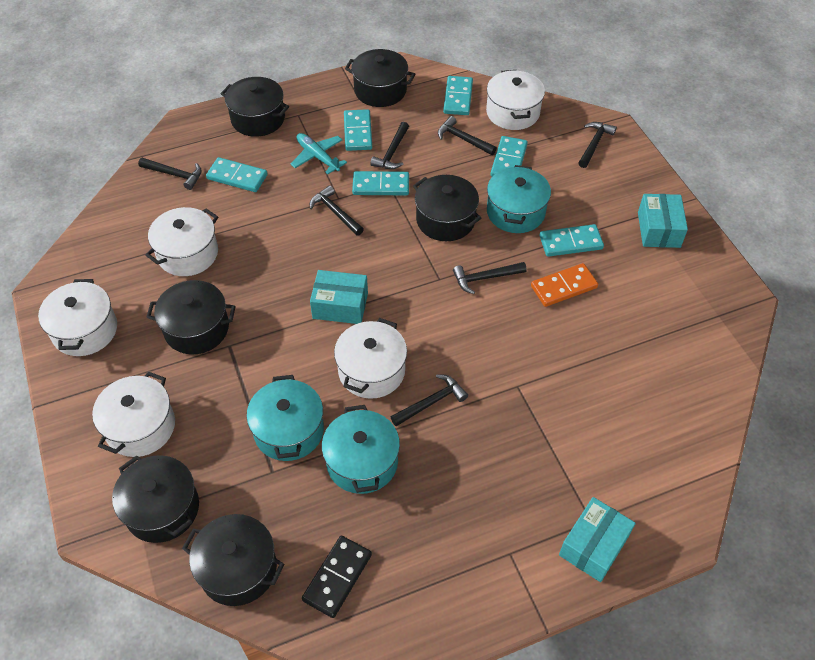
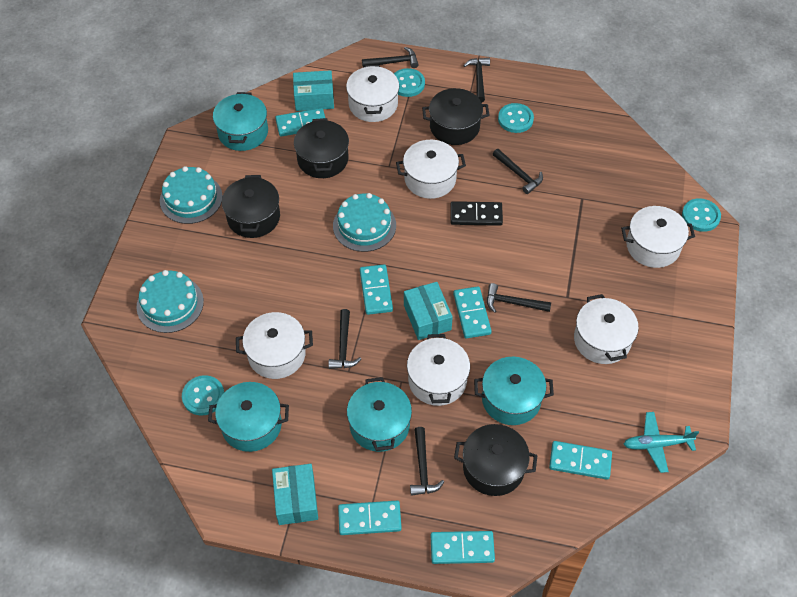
black hammer: 7 -> 6
black pot: 6 -> 4
orange domino: 1 -> 0
turquoise button: 0 -> 4
turquoise cake: 0 -> 3
turquoise pot: 3 -> 4
white pot: 5 -> 6

